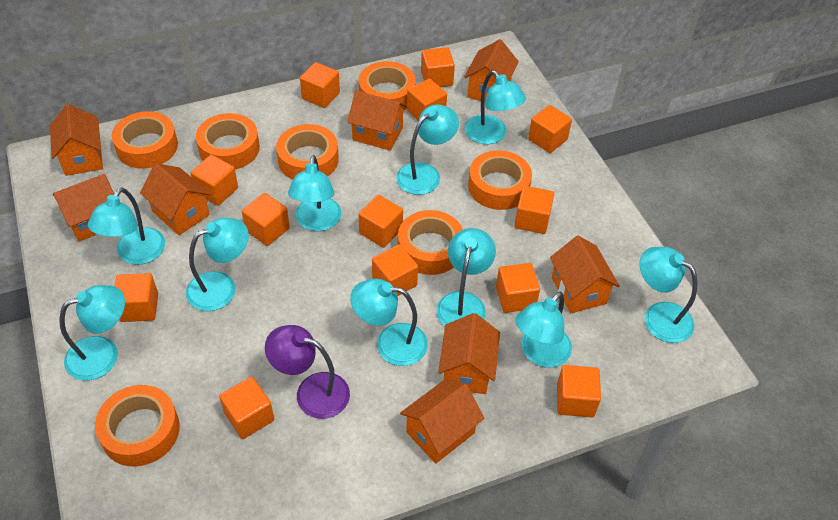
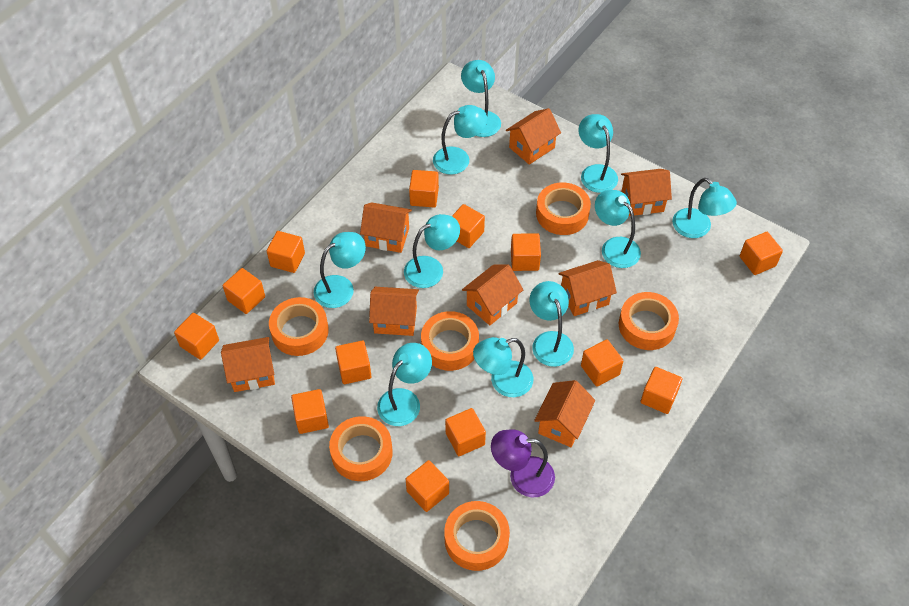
orange tape: 7 -> 6

